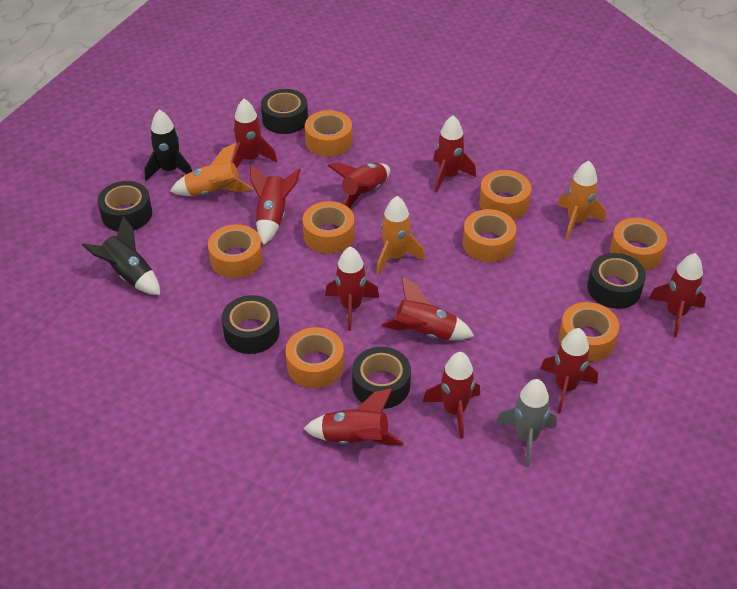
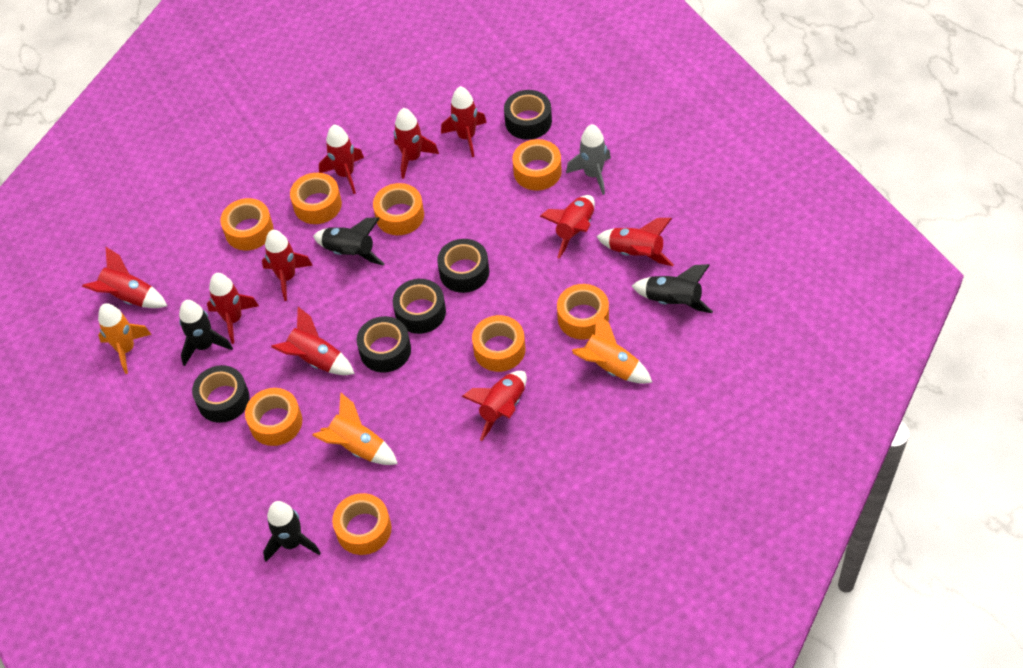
black rocket: 2 -> 4

